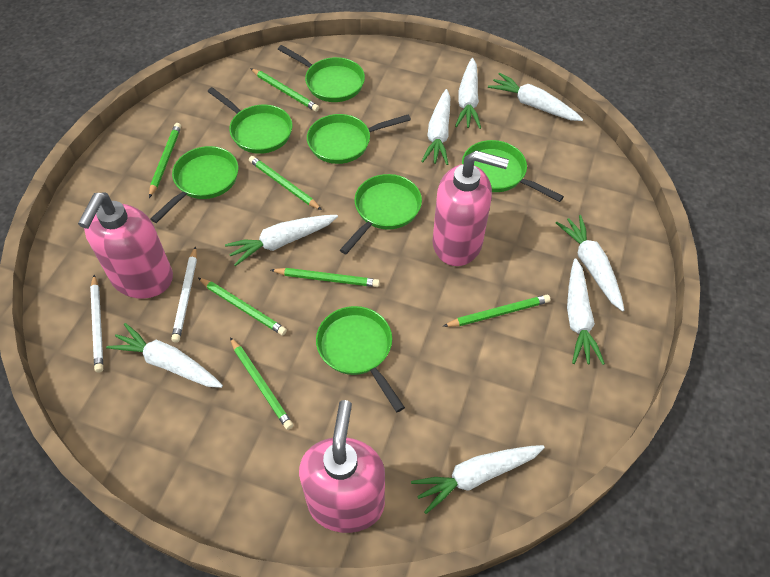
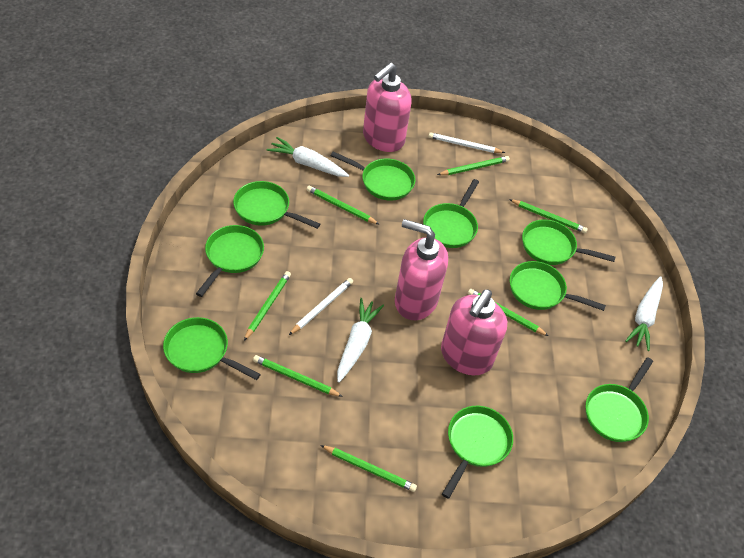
green pan: 7 -> 9
white carrot: 8 -> 3

